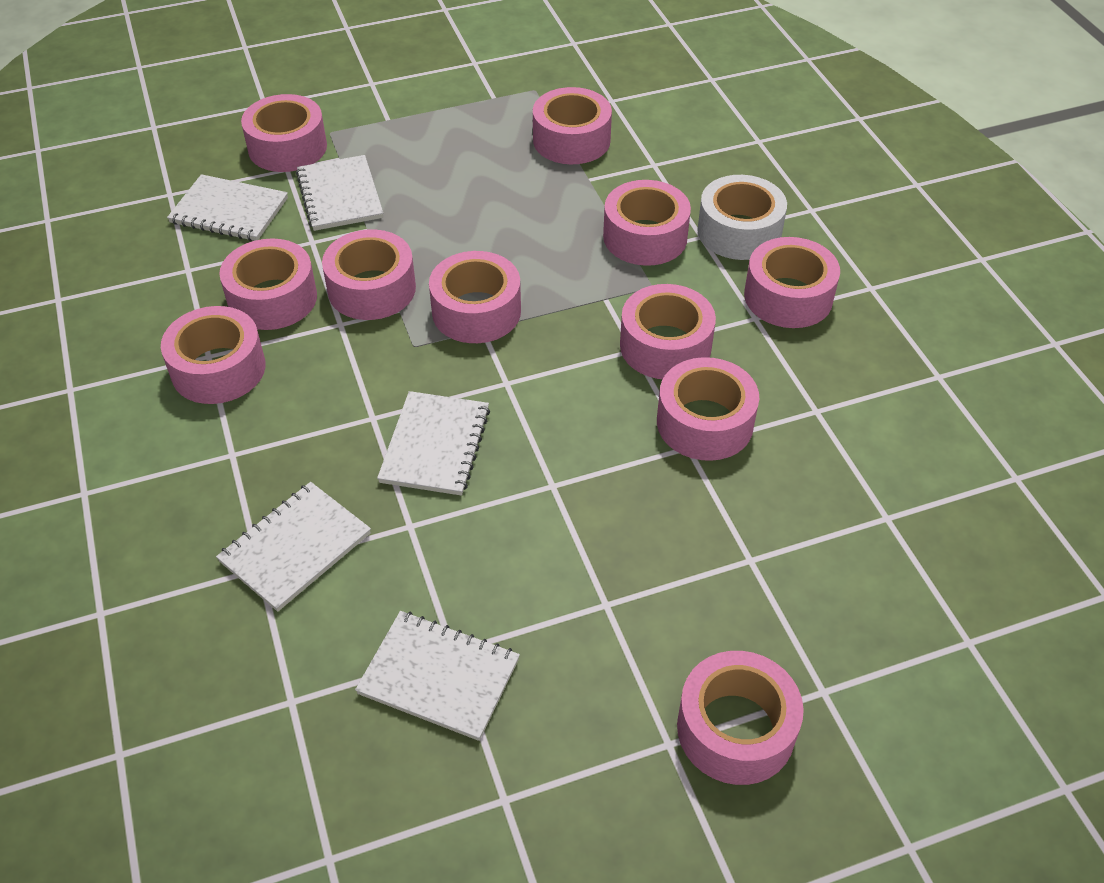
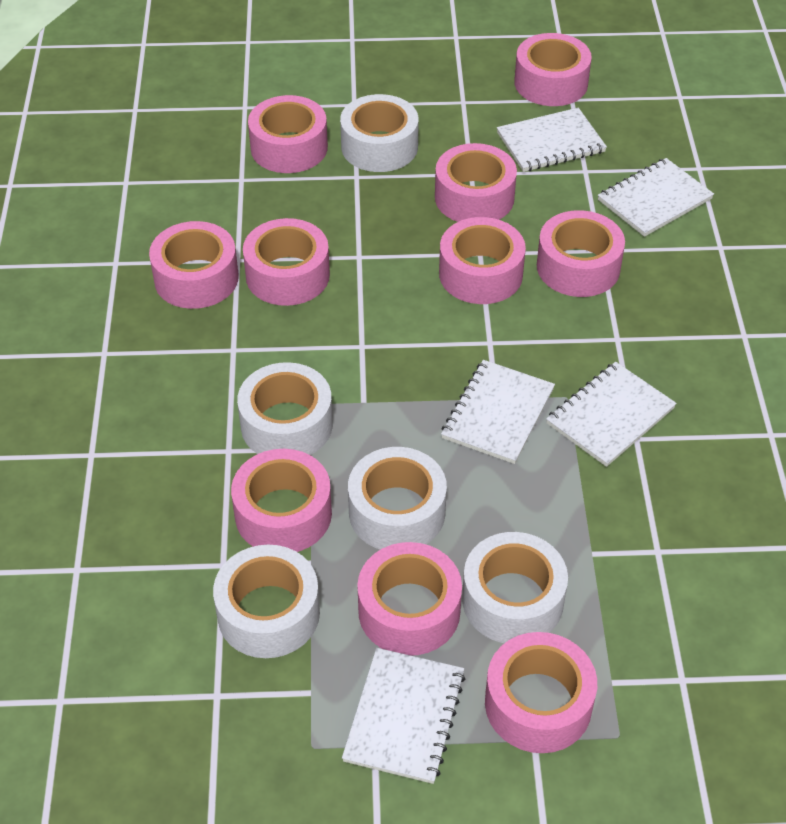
pink tape: 11 -> 10
white tape: 1 -> 5

